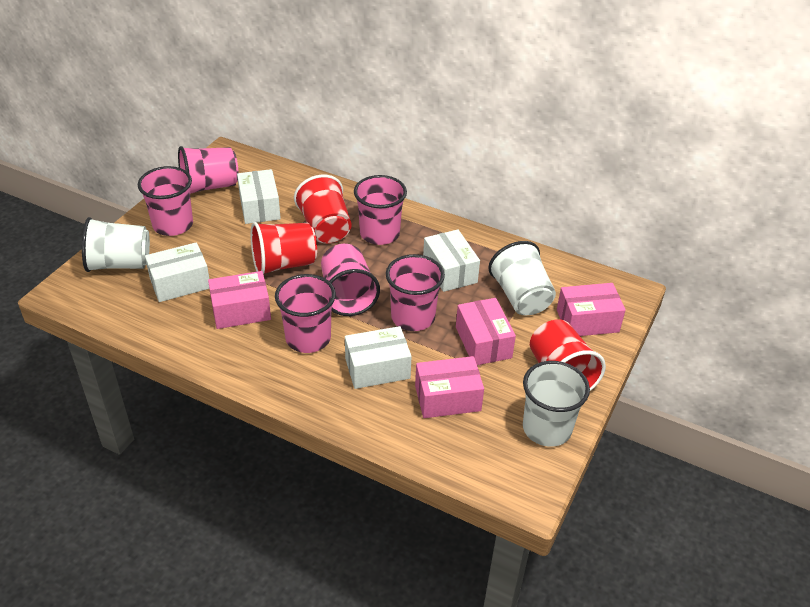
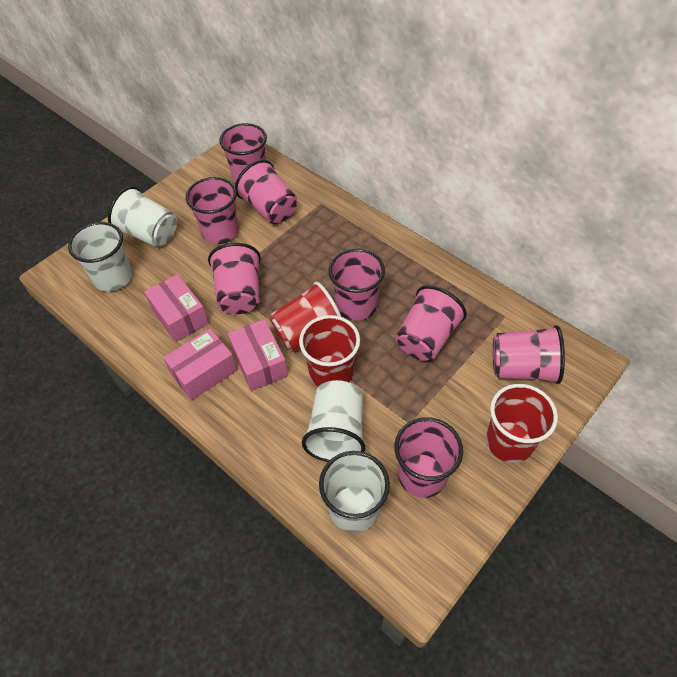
pink box: 4 -> 3
pink cup: 6 -> 8
white box: 4 -> 0
white cup: 3 -> 4

